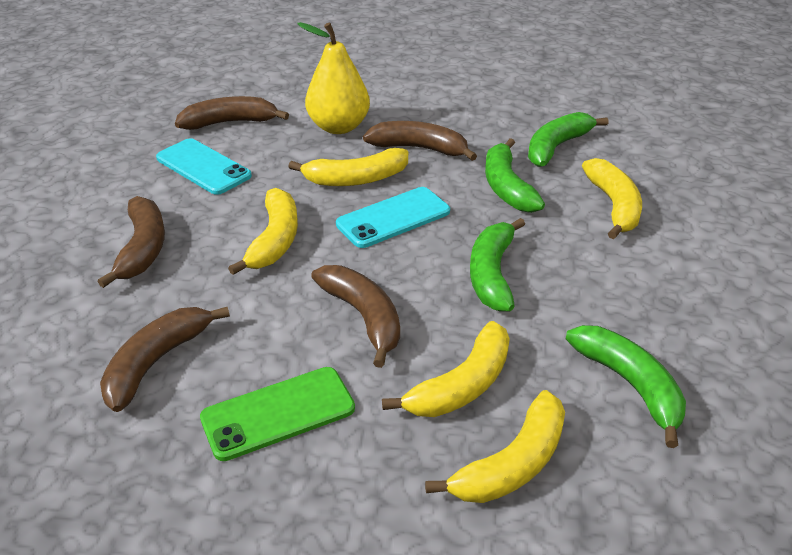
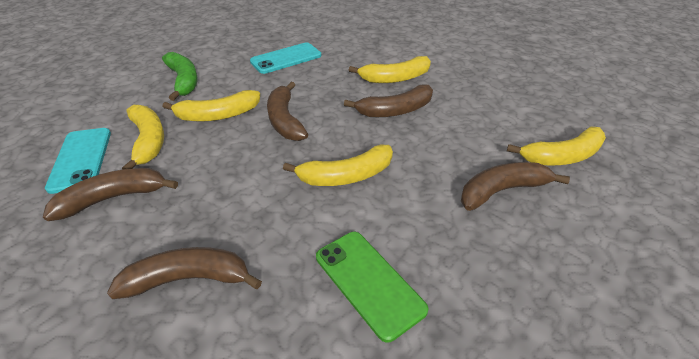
green banana: 4 -> 1
yellow pear: 1 -> 0

